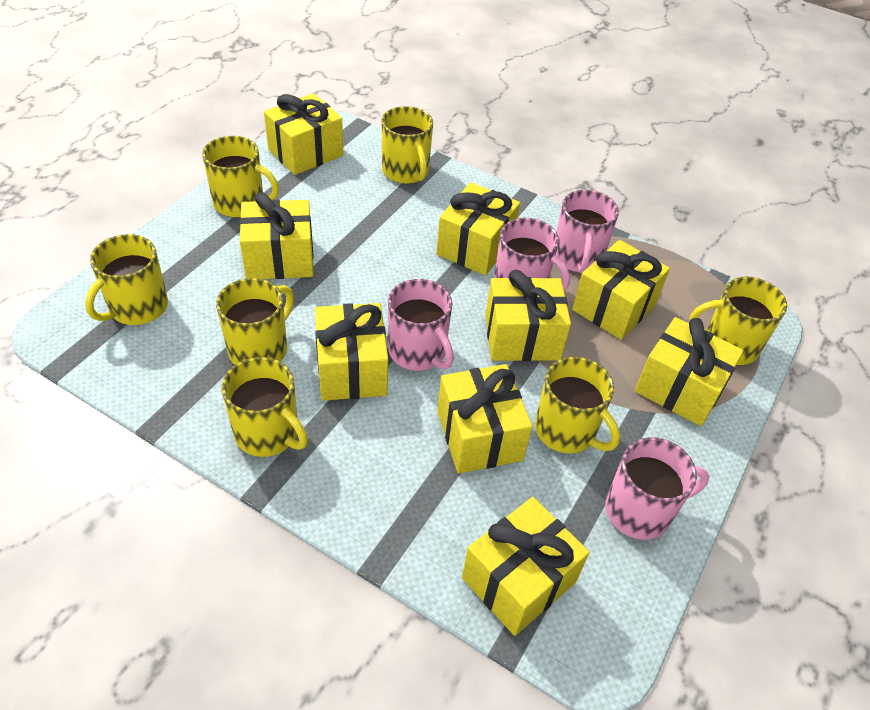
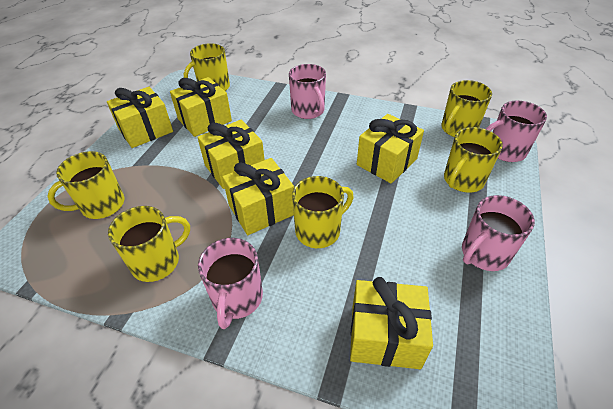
yellow gift: 9 -> 6
yellow mug: 7 -> 6

